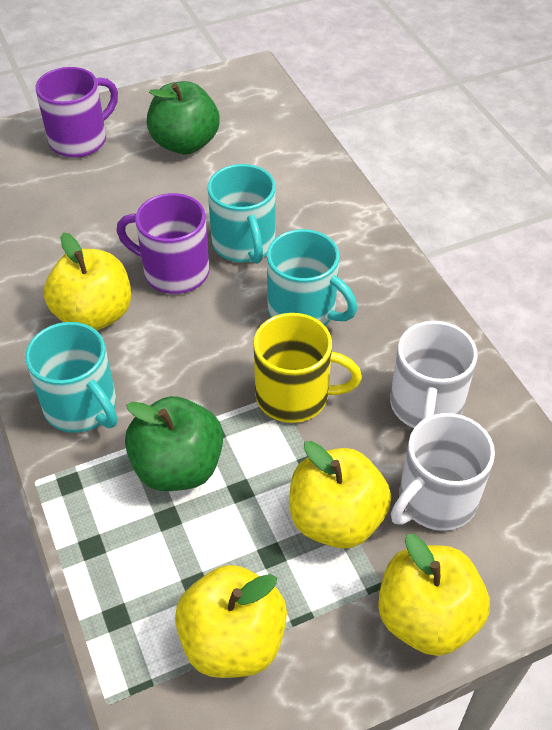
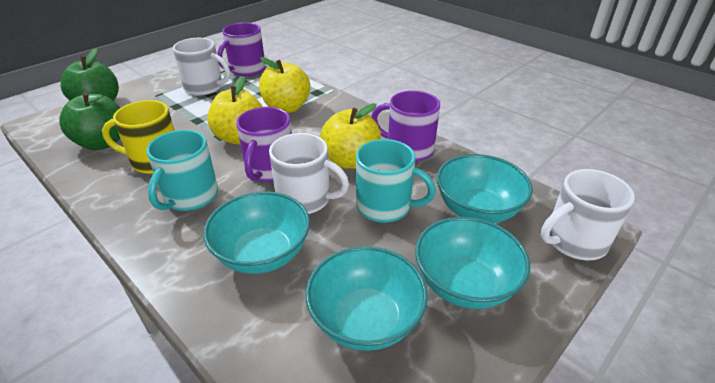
purple mug: 2 -> 3
turquoise bowl: 0 -> 4
turquoise mug: 3 -> 2
white mug: 2 -> 3
yellow apple: 4 -> 3

